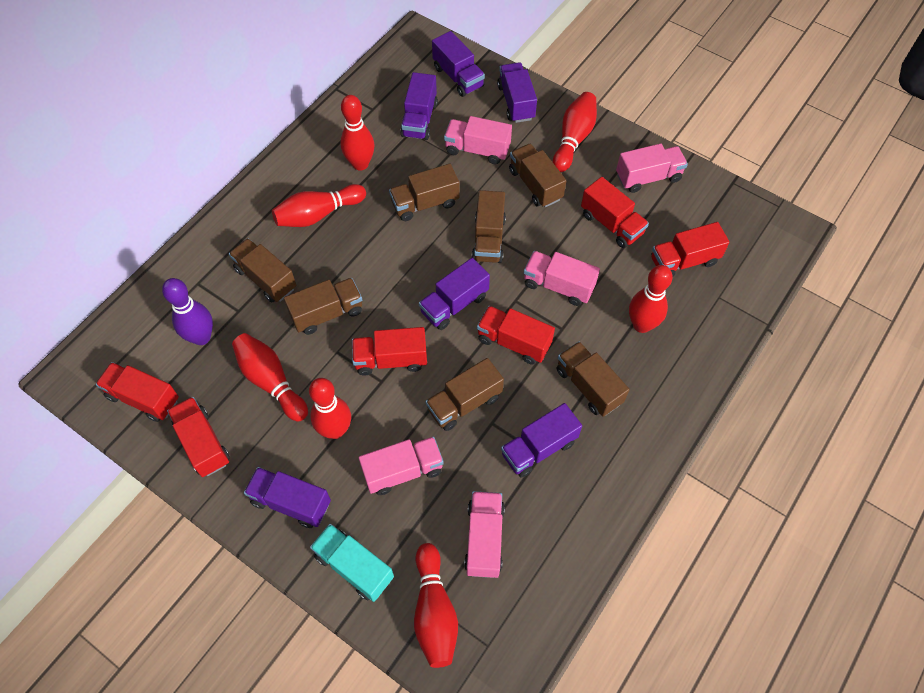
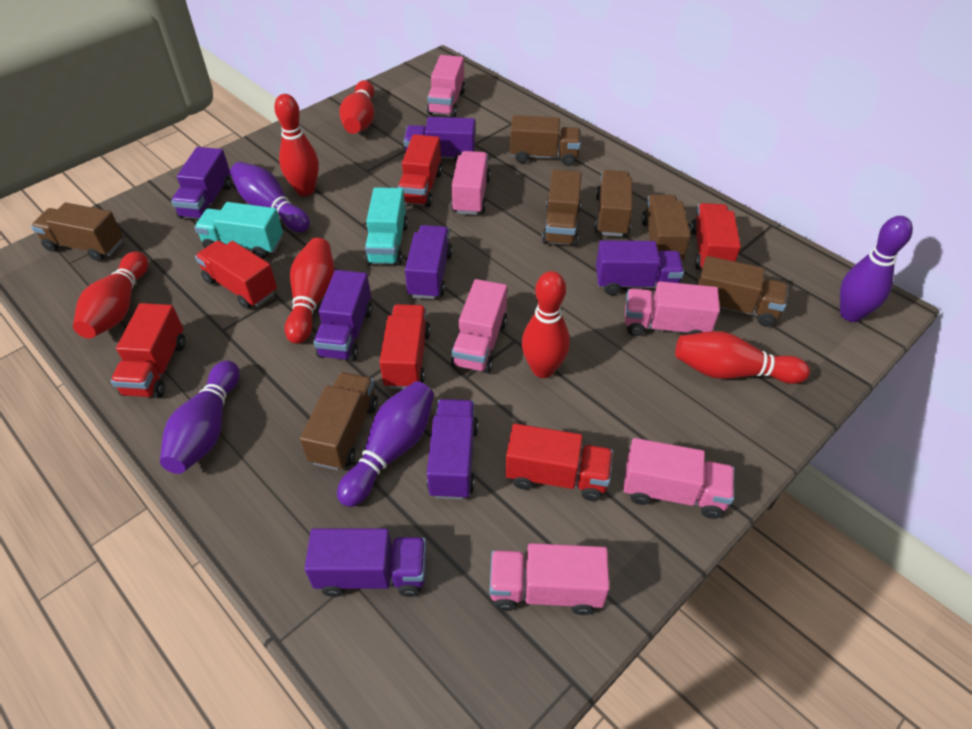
pink truck: 5 -> 6
purple bowling pin: 1 -> 4
purple truck: 6 -> 7
red bowling pin: 7 -> 6
turquoise truck: 1 -> 2

